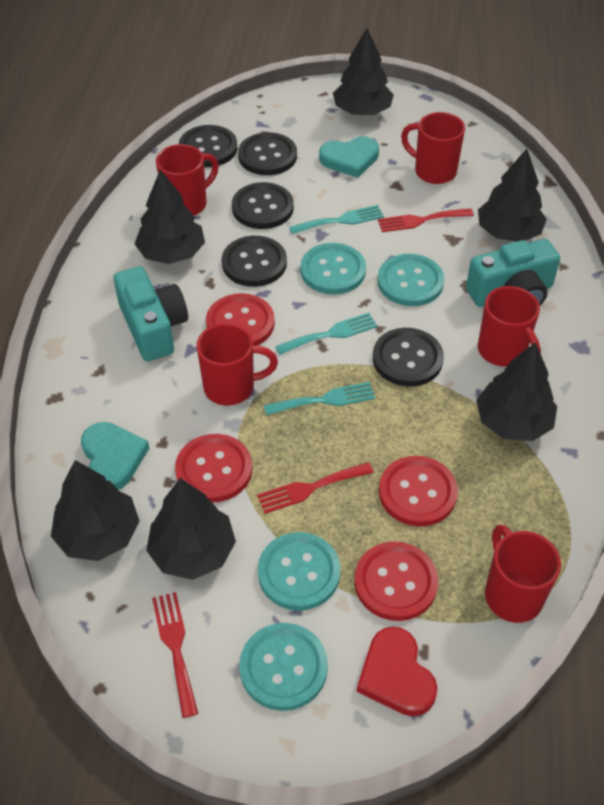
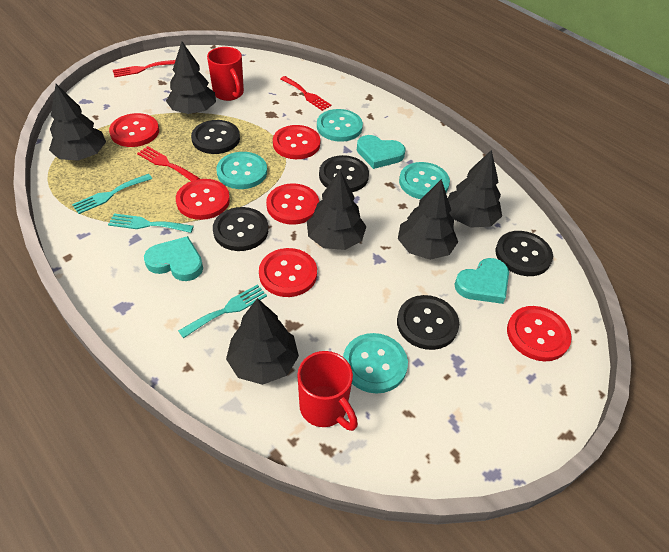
red button: 4 -> 6
red heart: 1 -> 0
red mug: 5 -> 2
turquoise camera: 2 -> 0
turquoise heart: 2 -> 3

